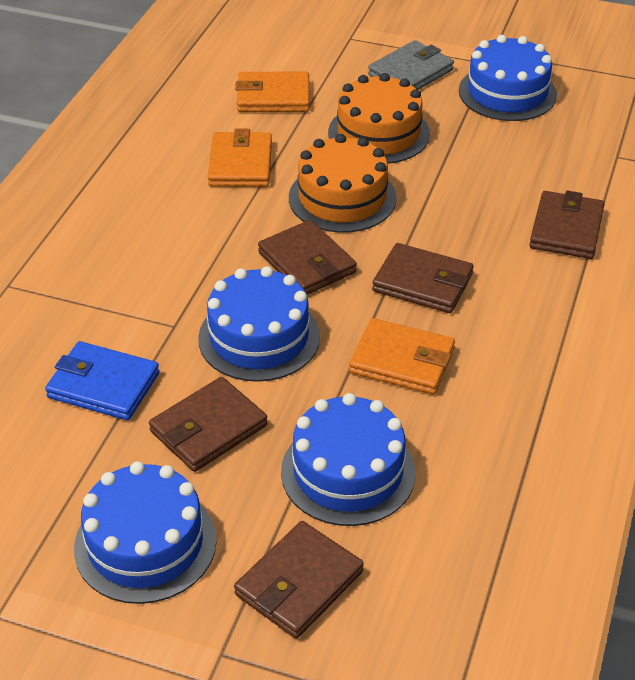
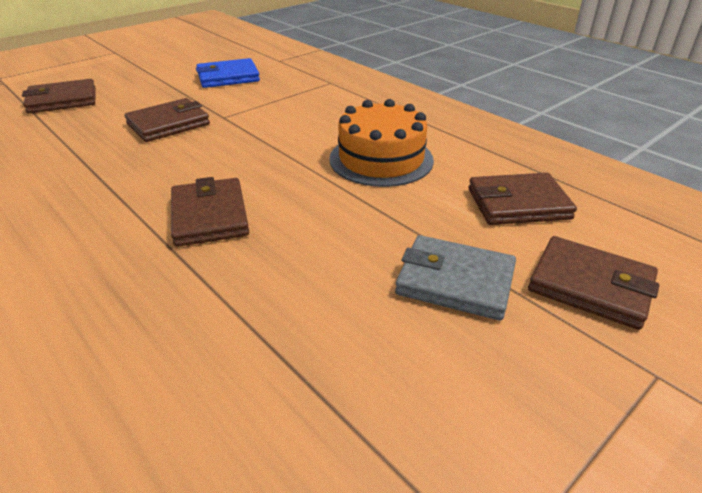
blue cake: 4 -> 0
orange cake: 2 -> 1
orange wallet: 3 -> 0

